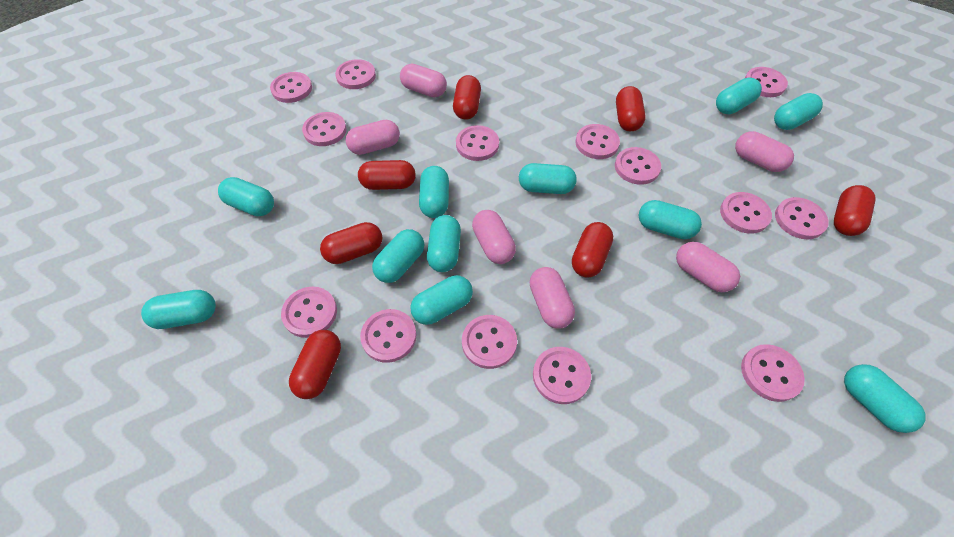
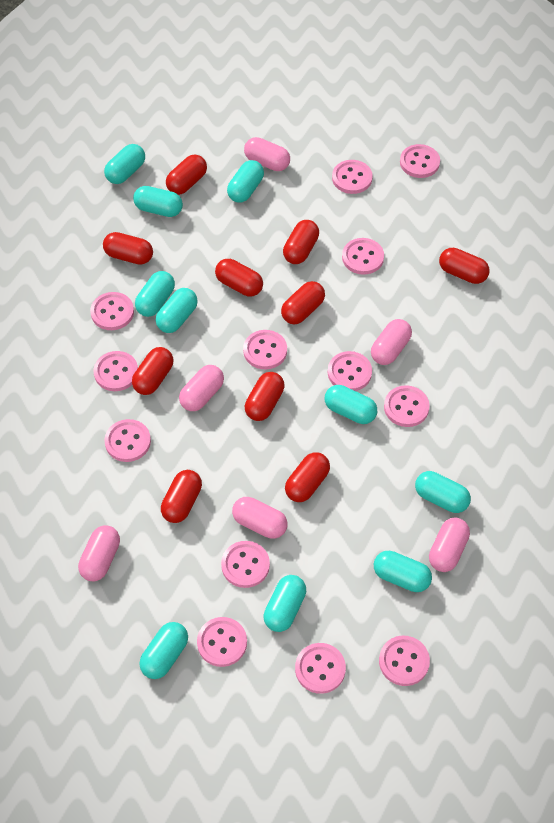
pink button: 14 -> 13
red capsule: 7 -> 10
turquoise capsule: 11 -> 10

